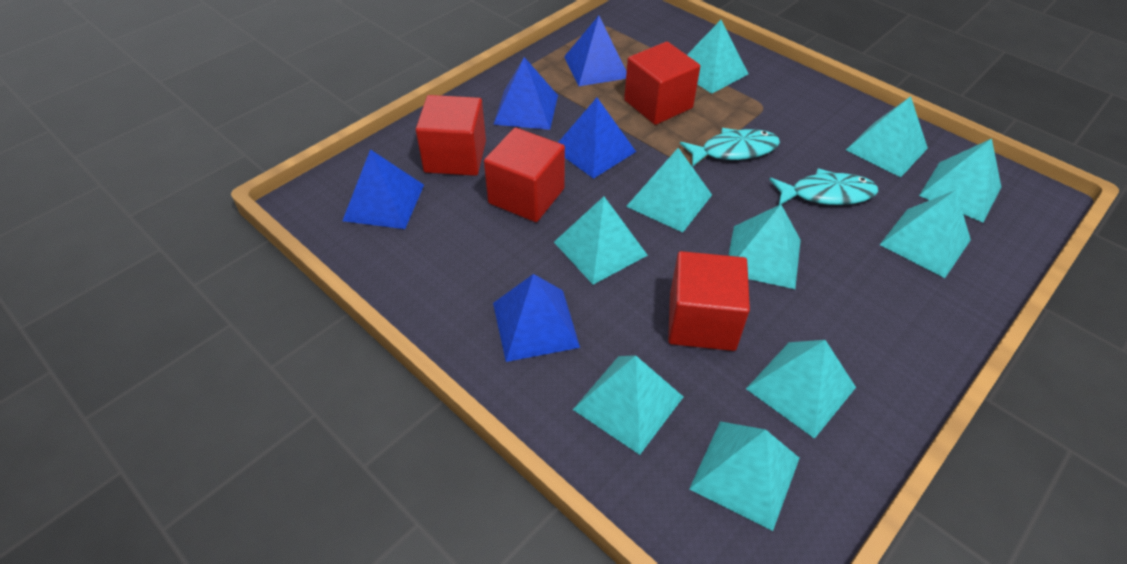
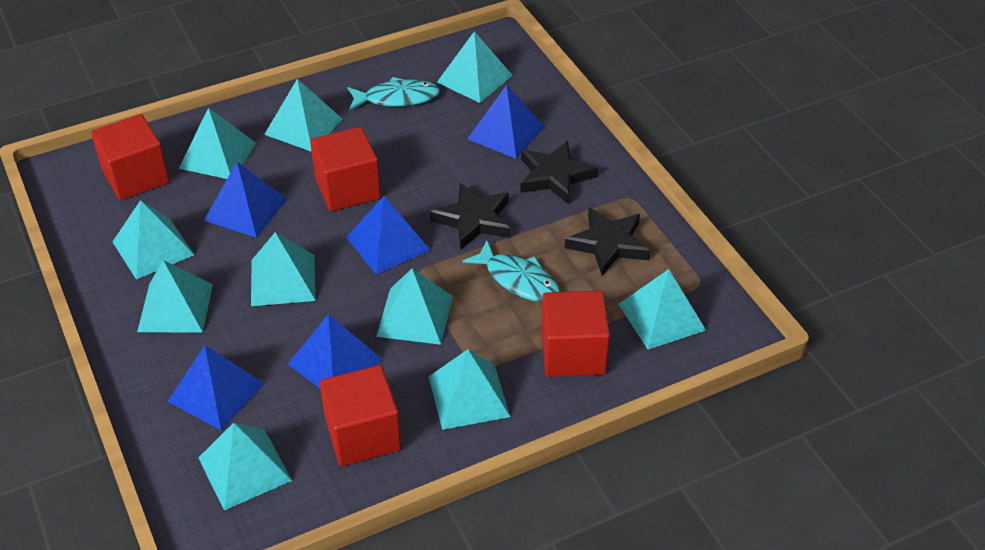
black star: 0 -> 3

